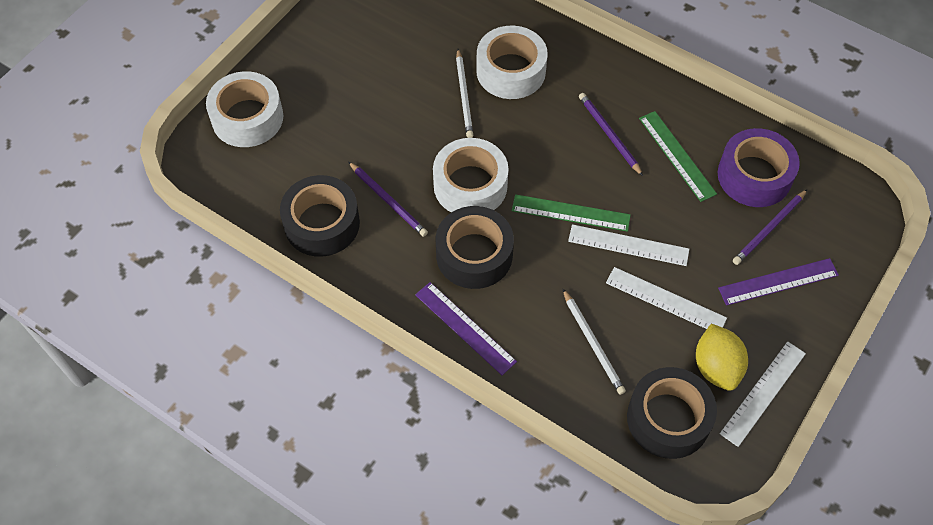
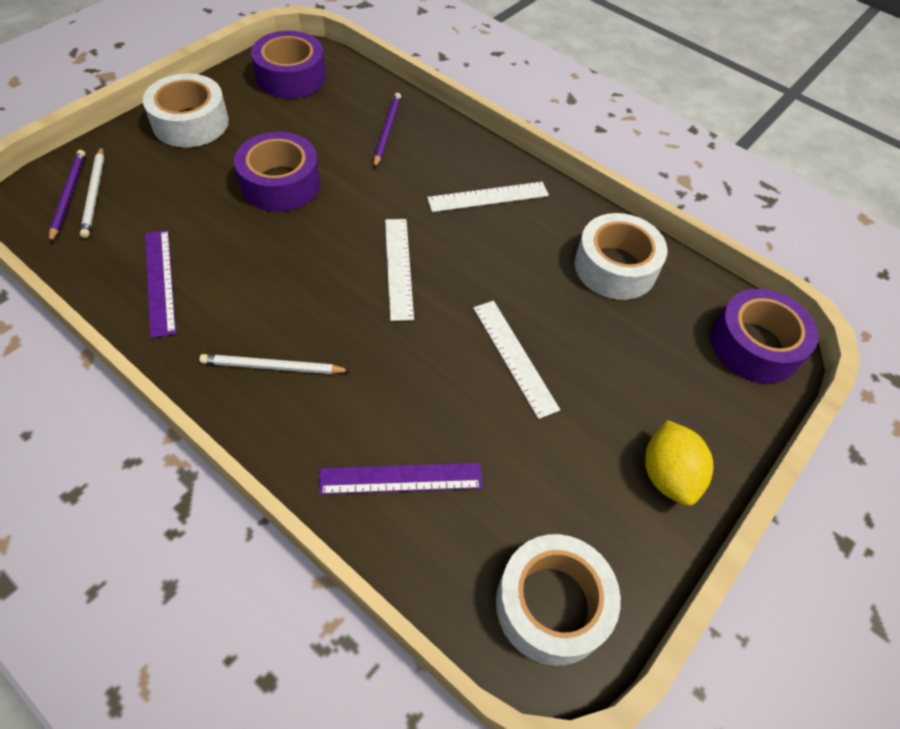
black tape: 3 -> 0
green ruler: 2 -> 0
purple pencil: 3 -> 2
purple tape: 1 -> 3

